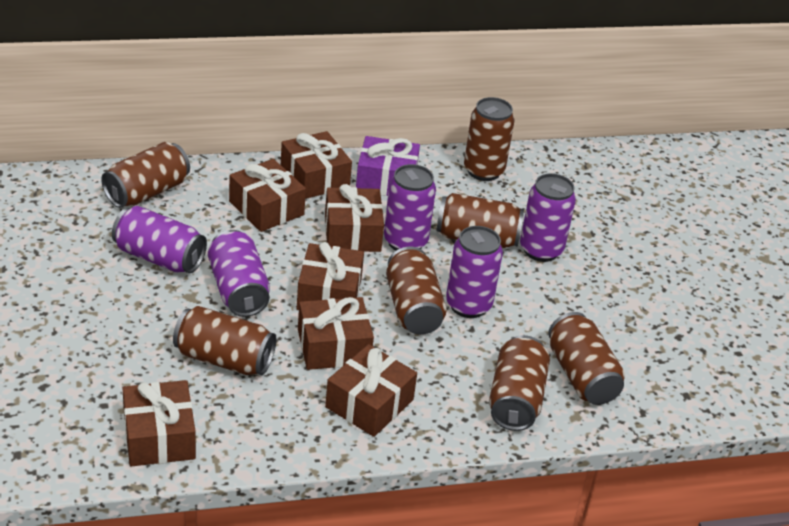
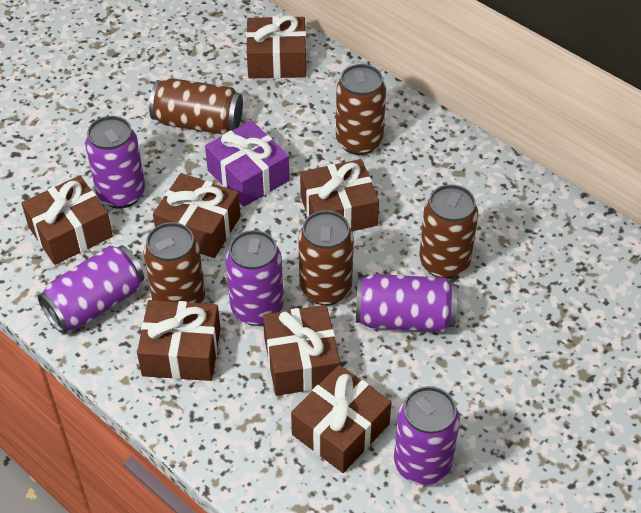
brown can: 7 -> 5

